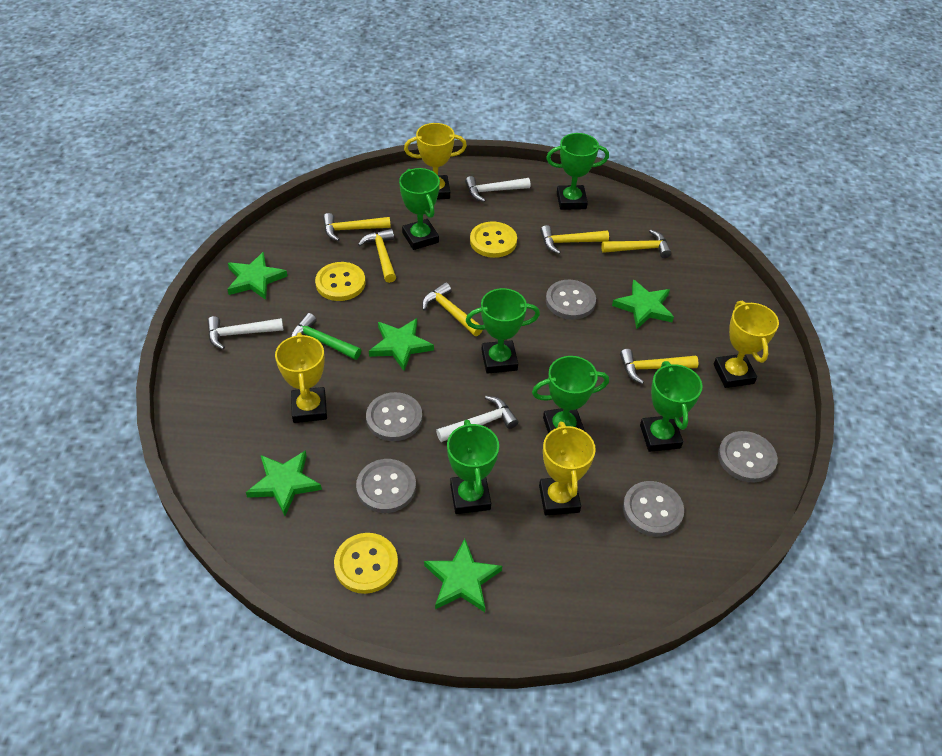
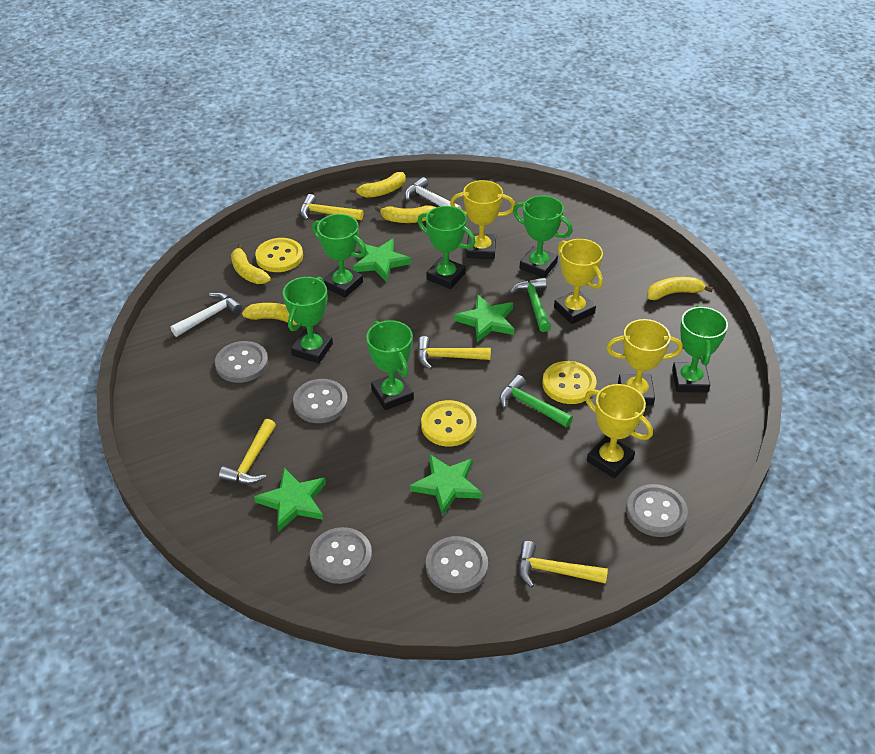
green hammer: 1 -> 2
green star: 5 -> 4
white hammer: 3 -> 2
yellow banana: 0 -> 5
yellow hammer: 6 -> 4

